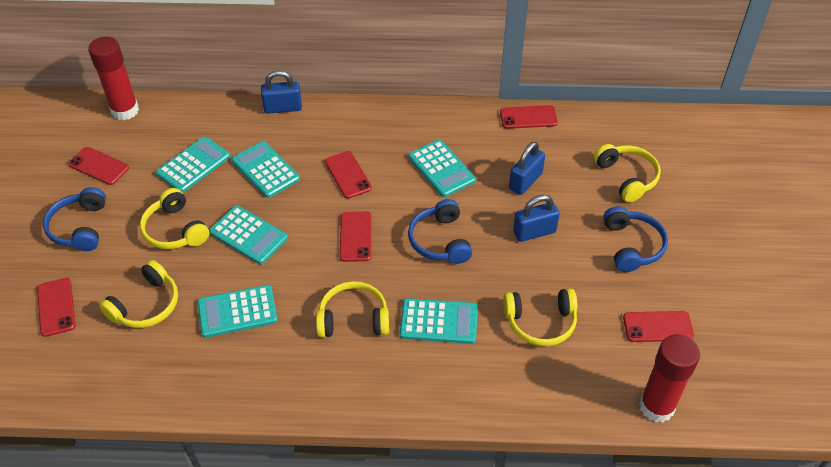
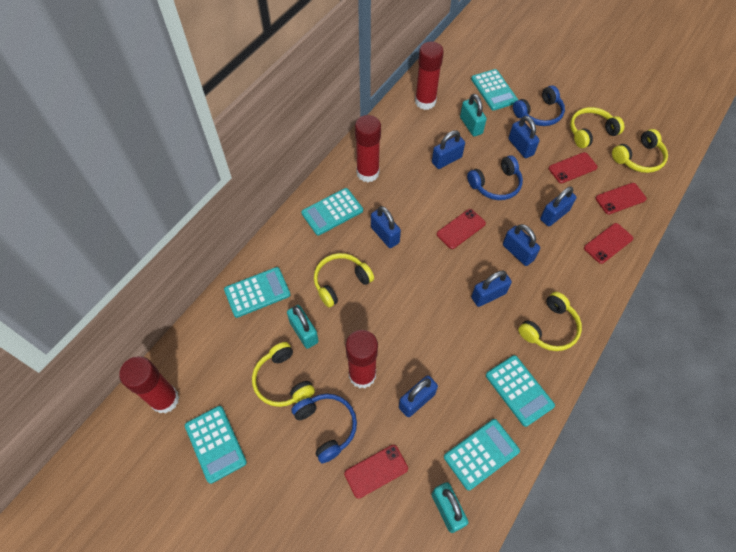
blue padlock: 3 -> 7
red glue stick: 2 -> 4
red phone: 6 -> 5
turquoise padlock: 0 -> 3

